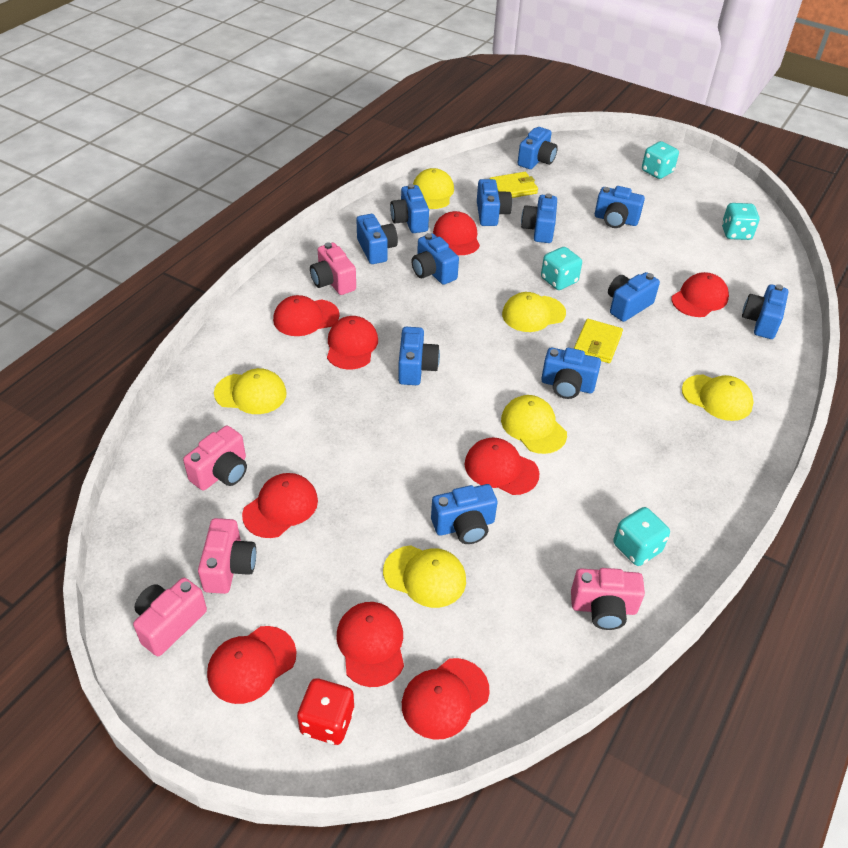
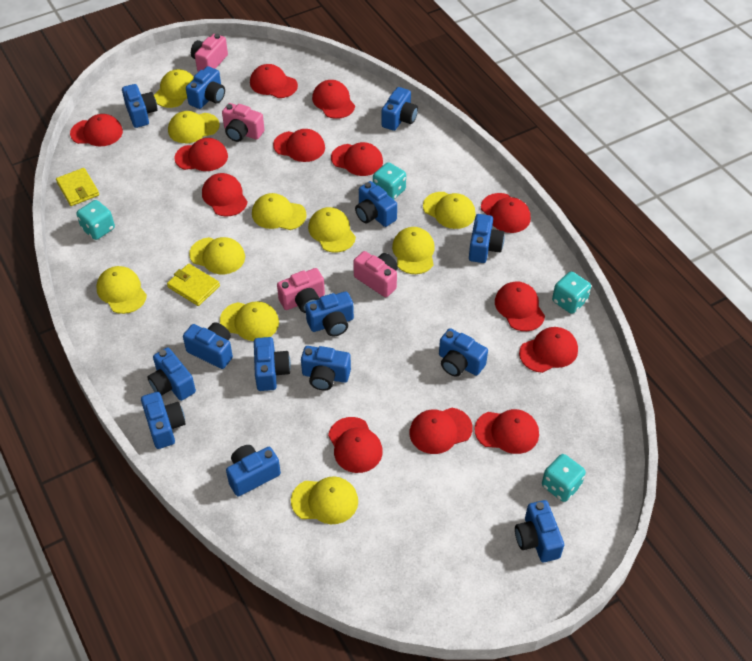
blue camera: 12 -> 14
pink camera: 5 -> 4
red cap: 9 -> 13
red dice: 1 -> 0
yellow cap: 6 -> 10

